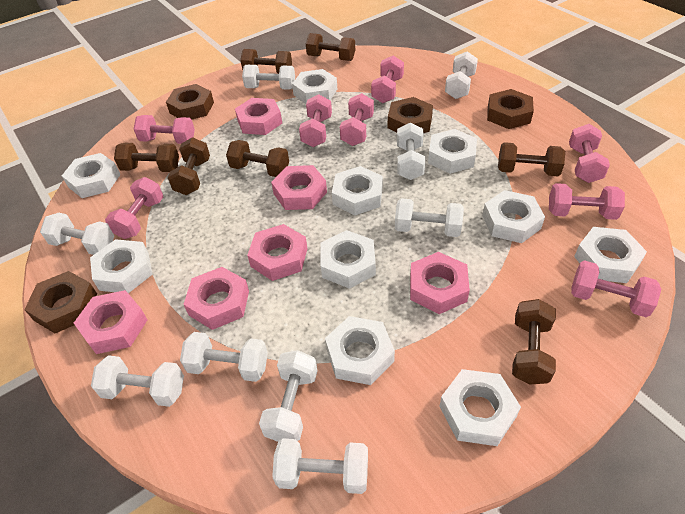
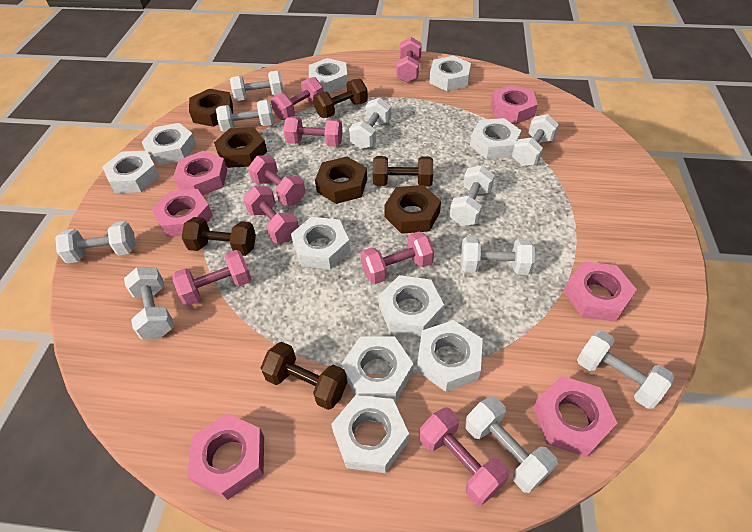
brown dumbbell: 7 -> 4
white dumbbell: 9 -> 10

